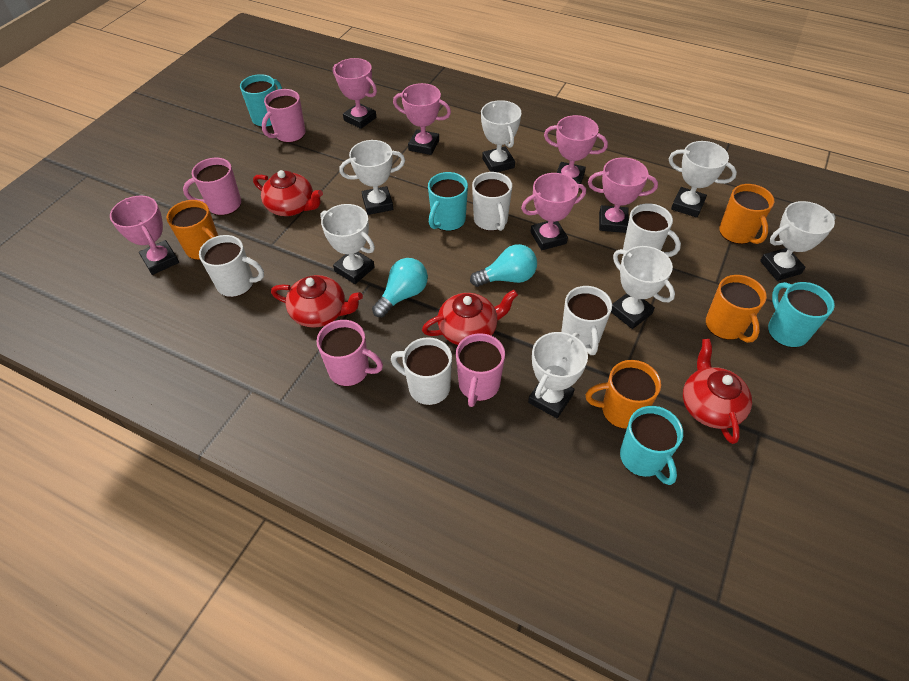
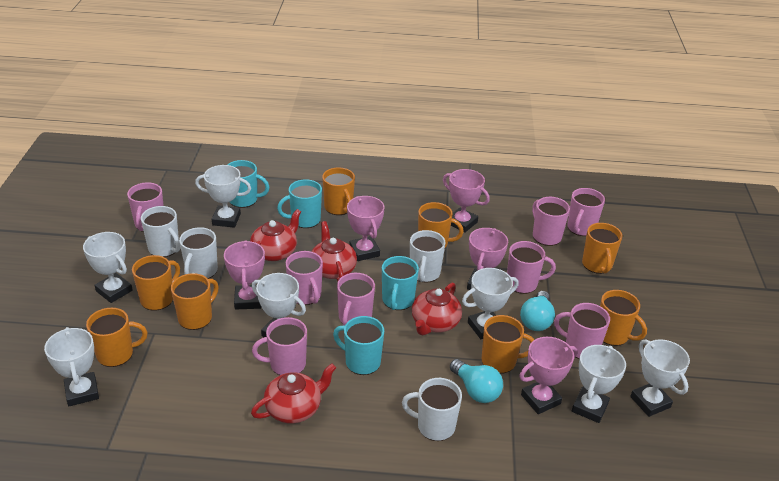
orange mug: 4 -> 8
pink mug: 4 -> 8
pink trophy: 6 -> 5
white mug: 5 -> 4

